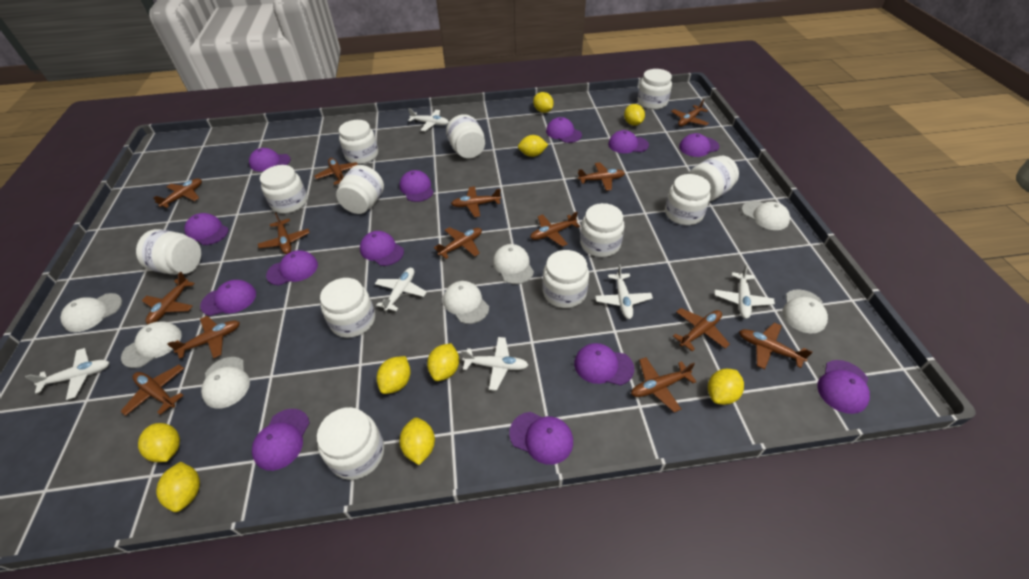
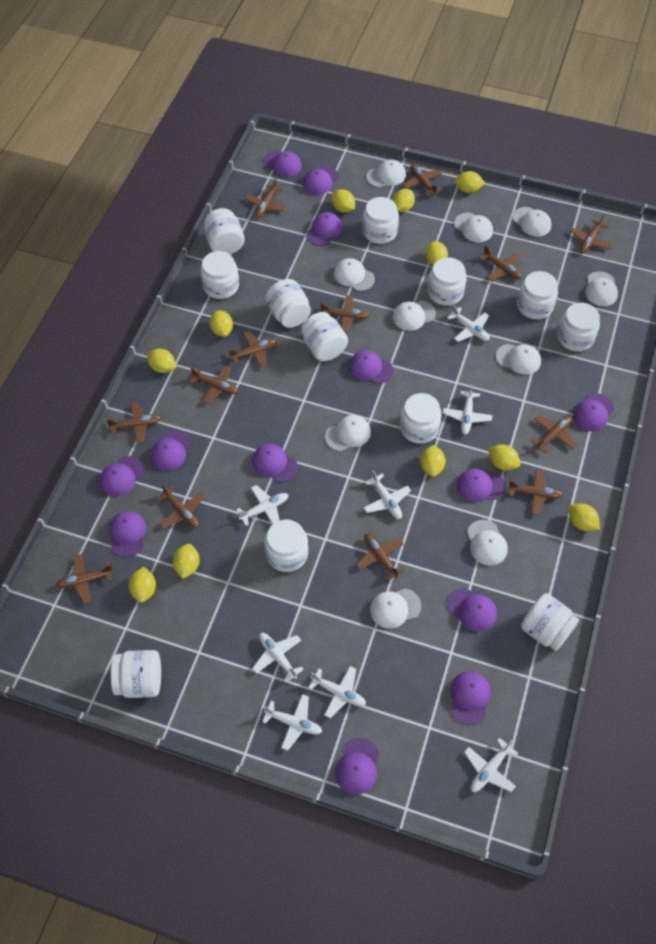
brown plane: 14 -> 13
white cap: 7 -> 10
white plane: 6 -> 8
yellow lemon: 9 -> 11

